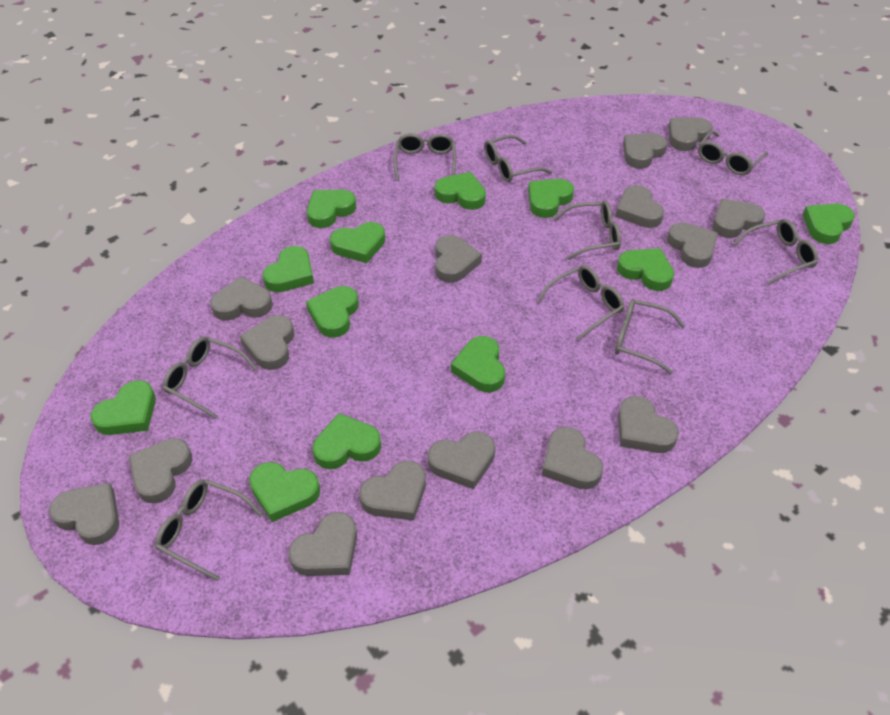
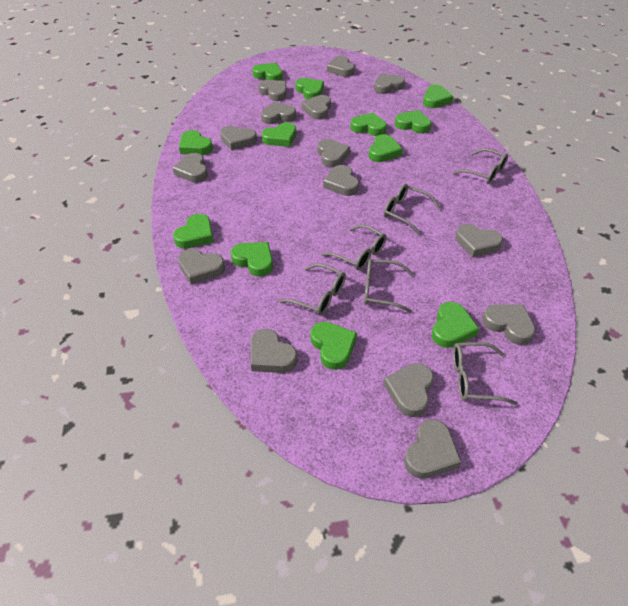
grey glasses: 9 -> 6

